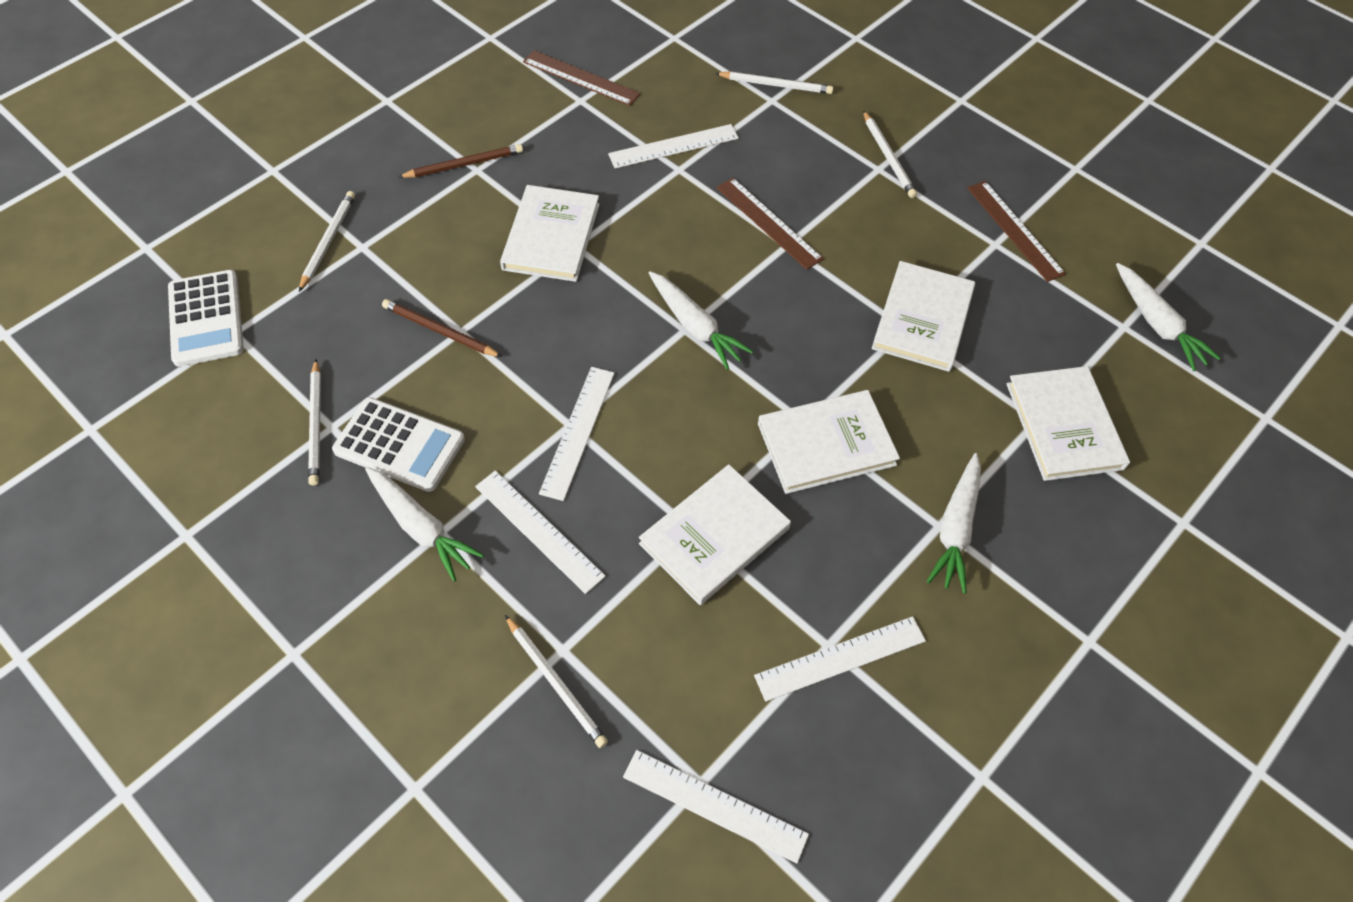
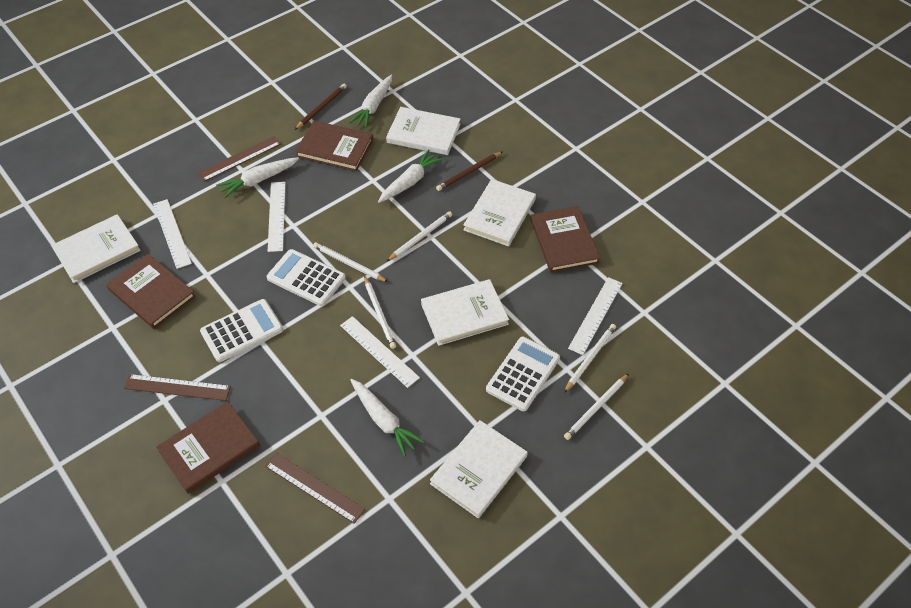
brown book: 0 -> 4
white calculator: 2 -> 3
white ruler: 5 -> 4

